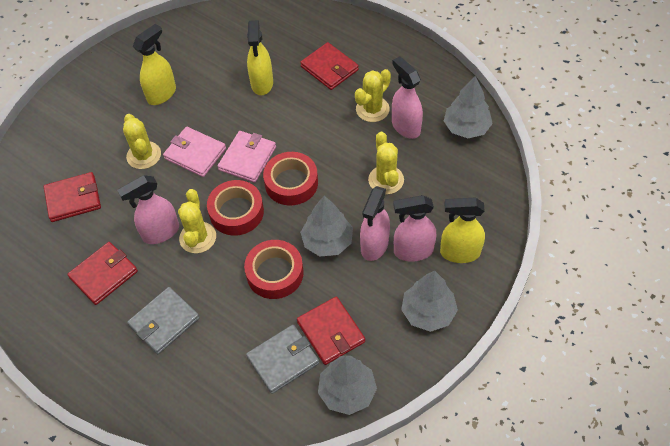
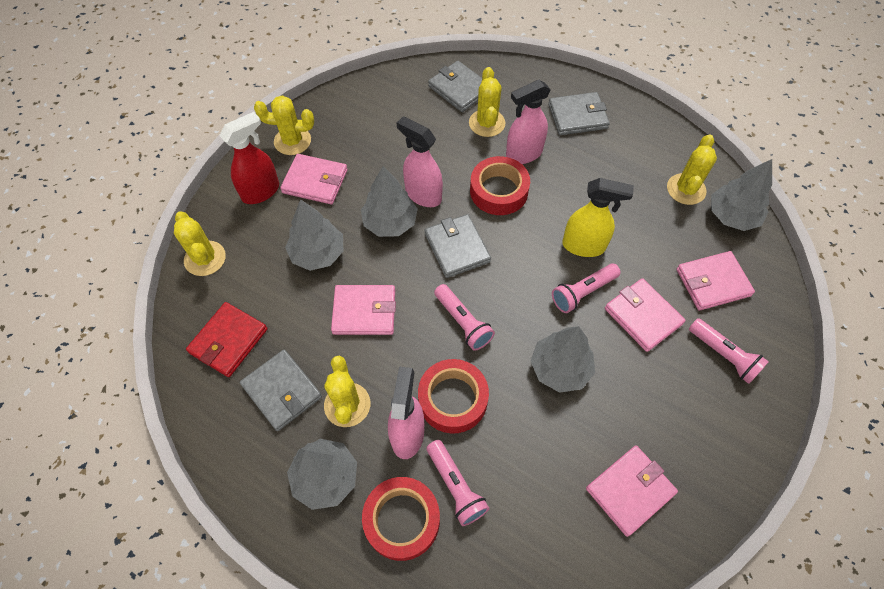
grey tree: 4 -> 5
grey wallet: 2 -> 4
pink flashlight: 0 -> 4
pink spray bottle: 4 -> 3
pink wallet: 2 -> 5
red spray bottle: 0 -> 1
red wallet: 4 -> 1
yellow cactus: 4 -> 5
yellow spray bottle: 3 -> 1

